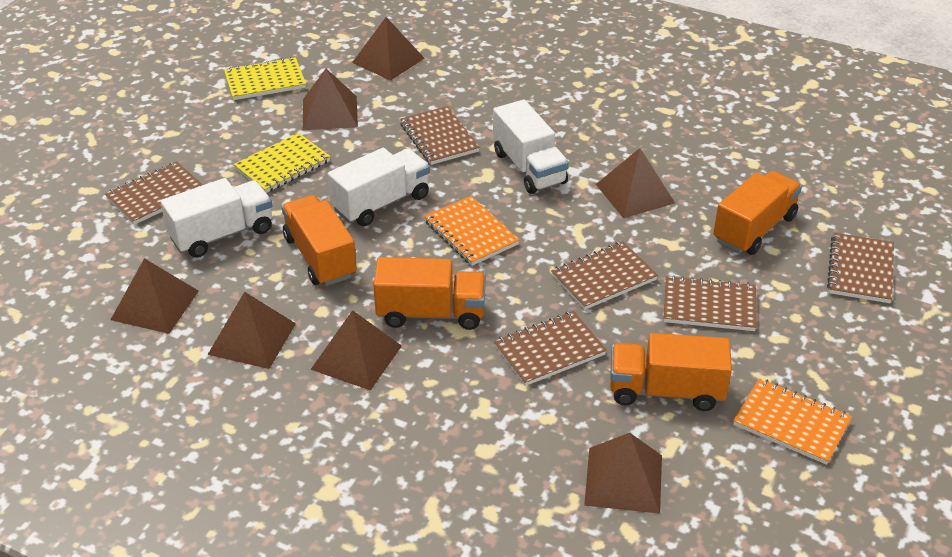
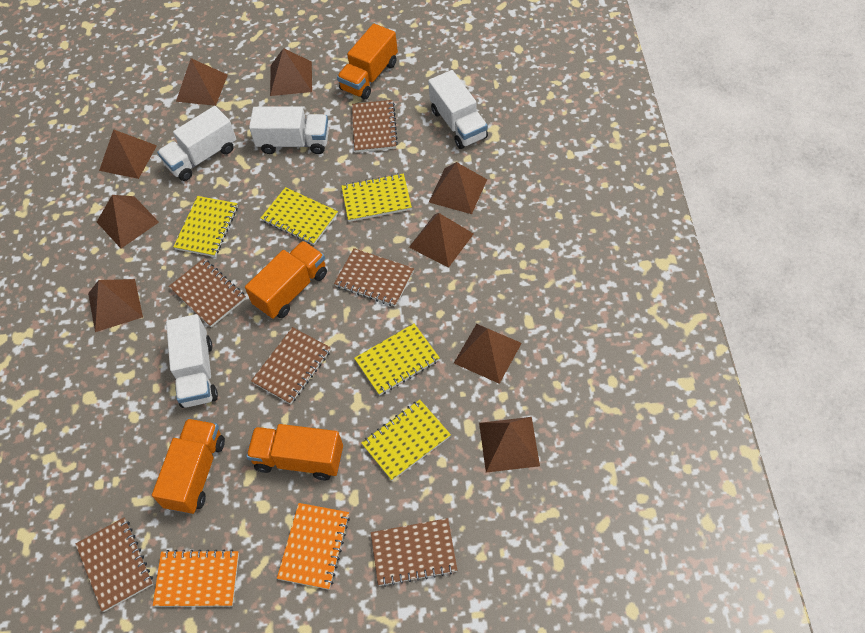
brown pyramid: 7 -> 9
white truck: 3 -> 4
yellow notebook: 2 -> 5

